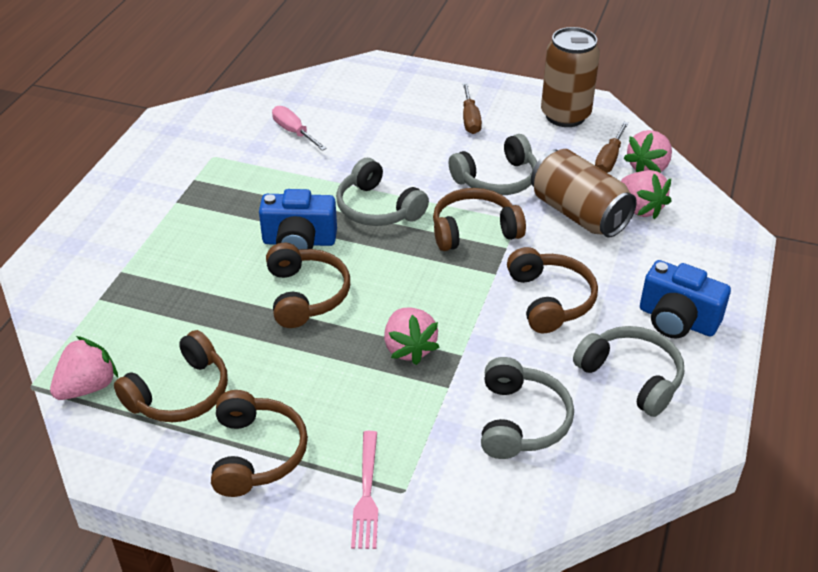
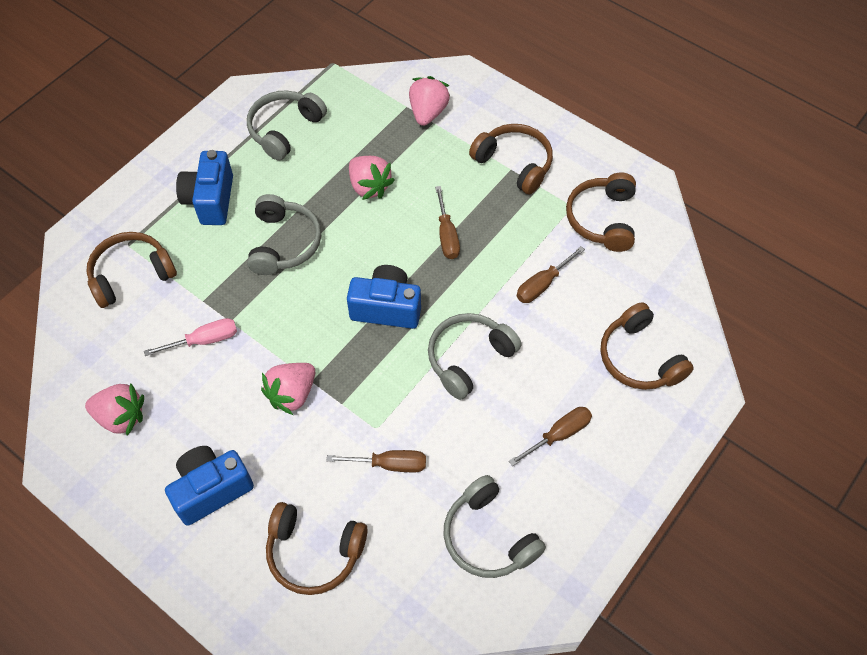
blue camera: 2 -> 3
brown can: 2 -> 0
brown screwdriver: 2 -> 4
pink fork: 1 -> 0

